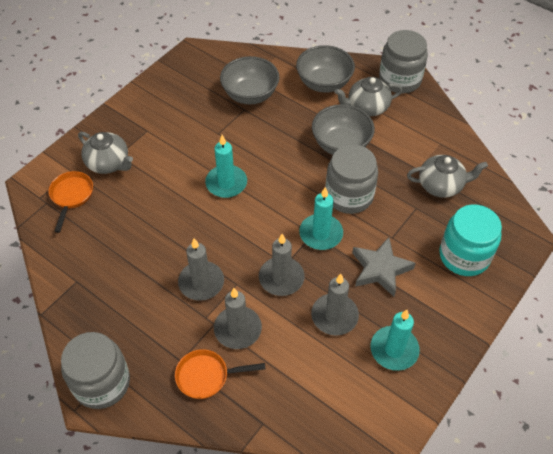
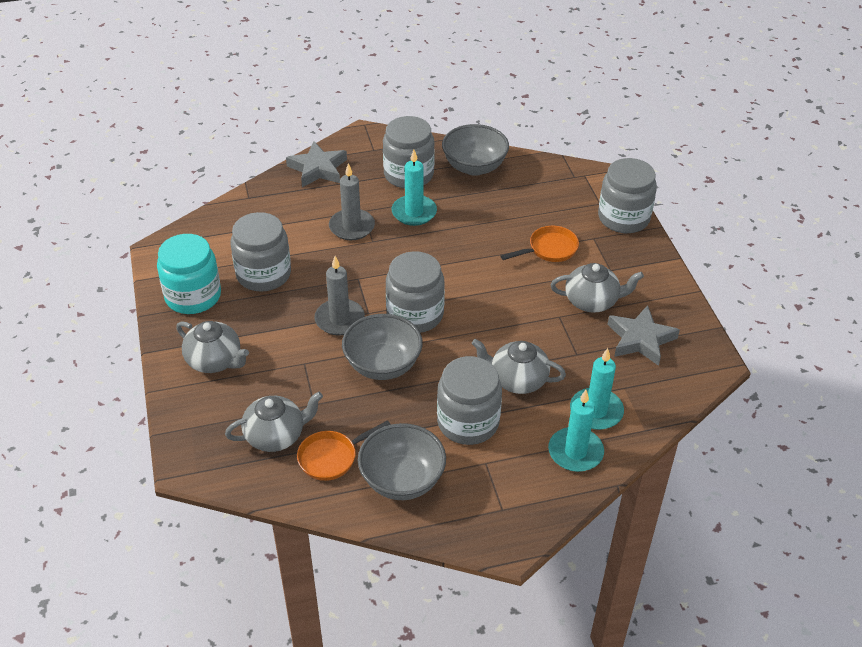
grey candle: 4 -> 2
grey jar: 3 -> 5
grey star: 1 -> 2
grey teapot: 3 -> 4

